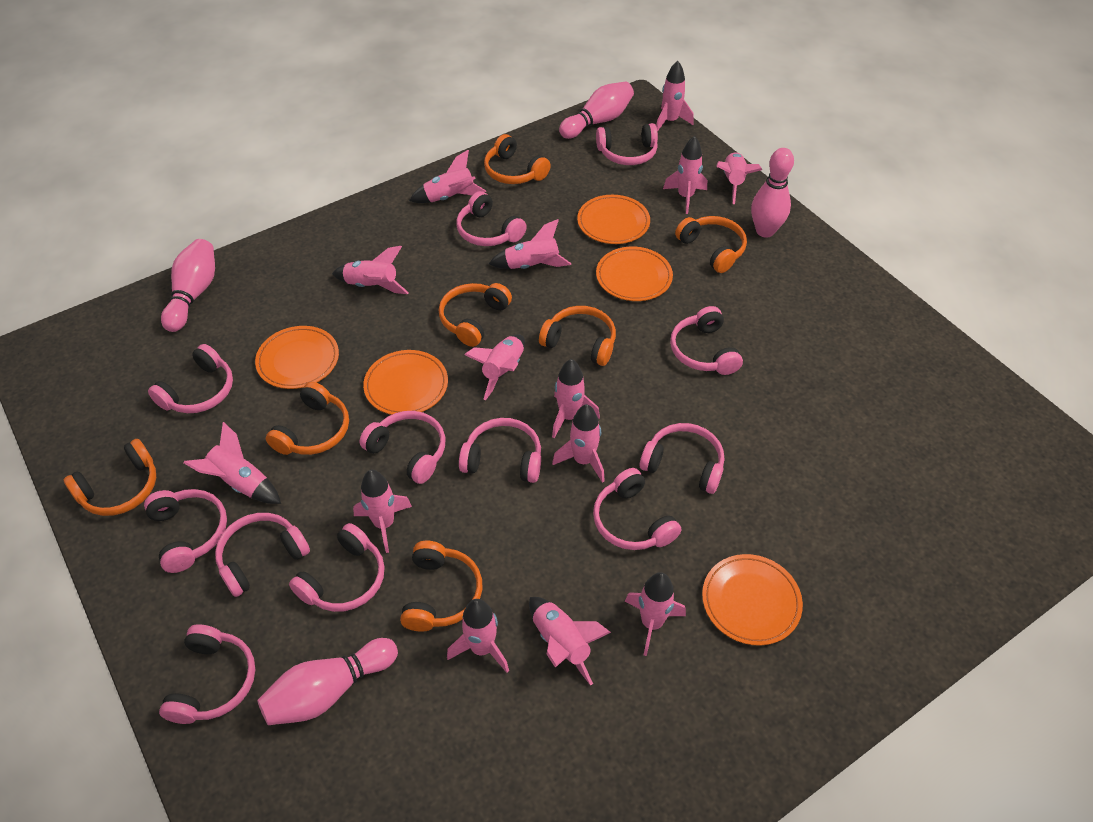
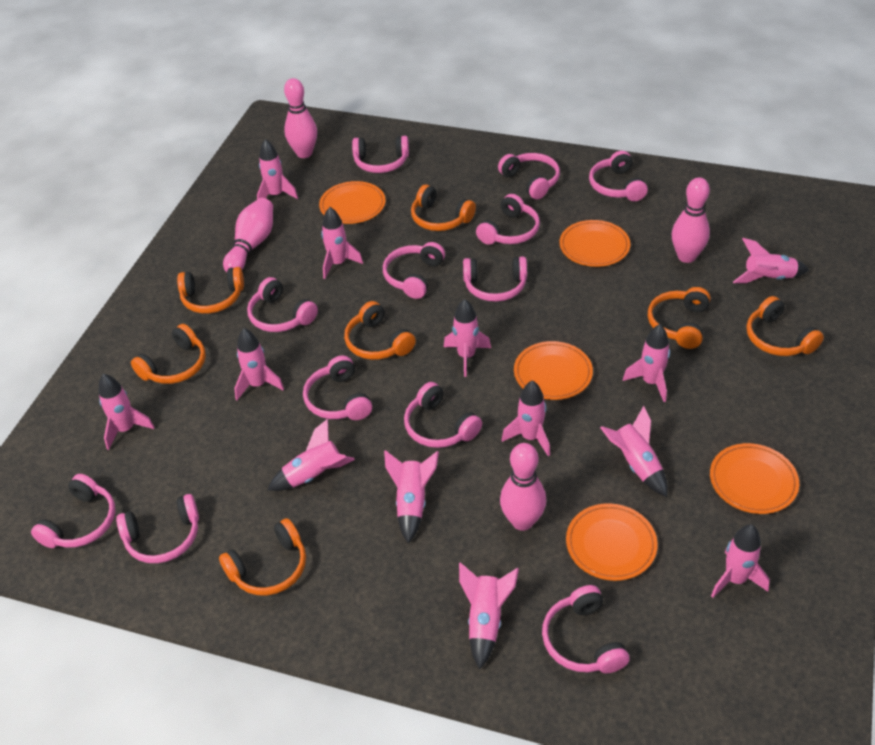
pink rocket: 14 -> 13

